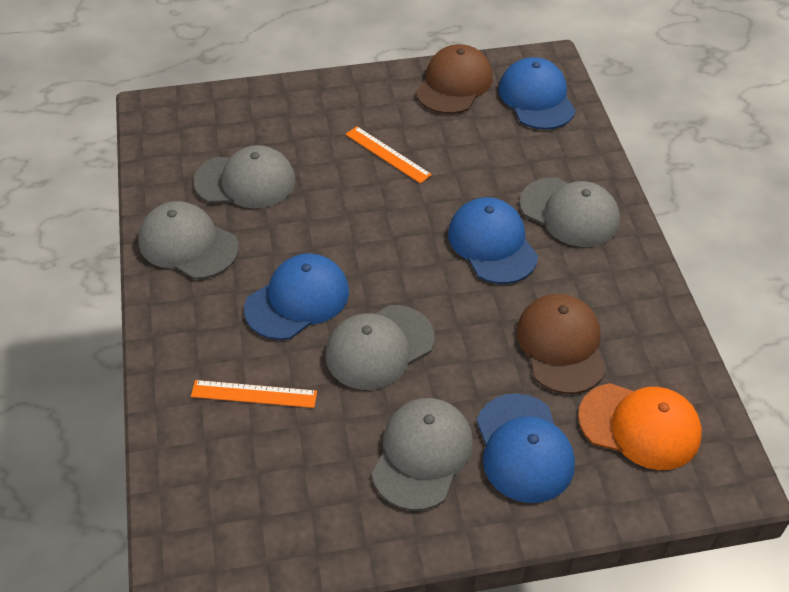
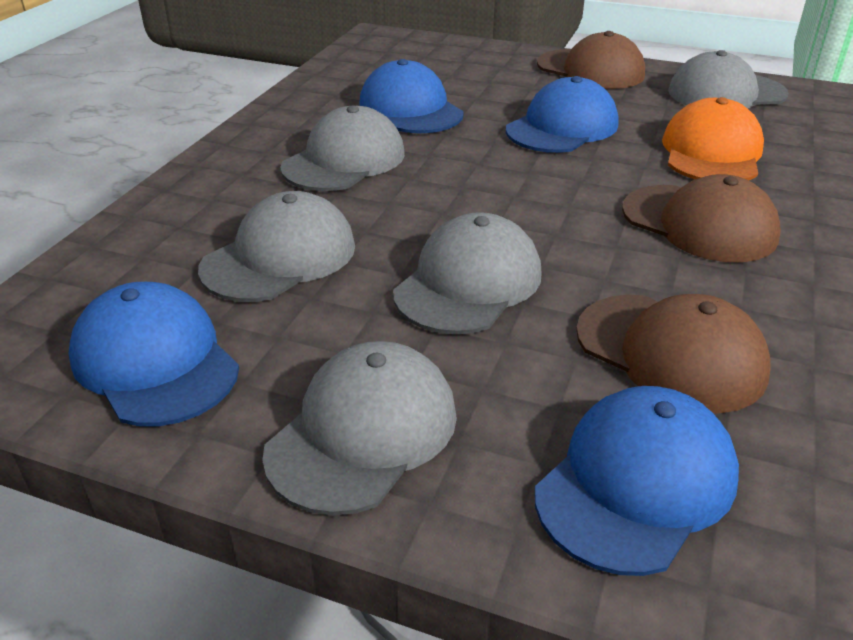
brown cap: 2 -> 3
orange ruler: 2 -> 0

